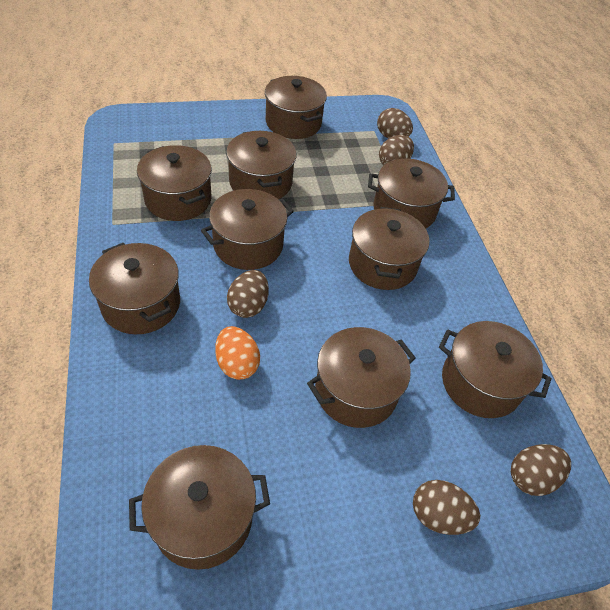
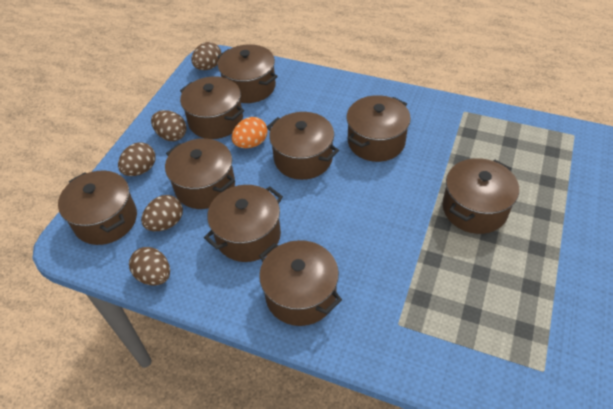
brown pot: 10 -> 9

